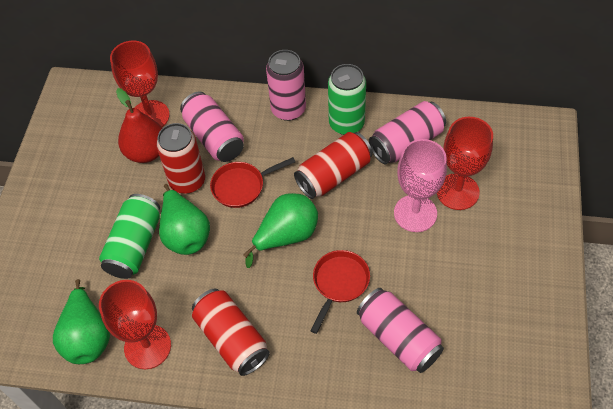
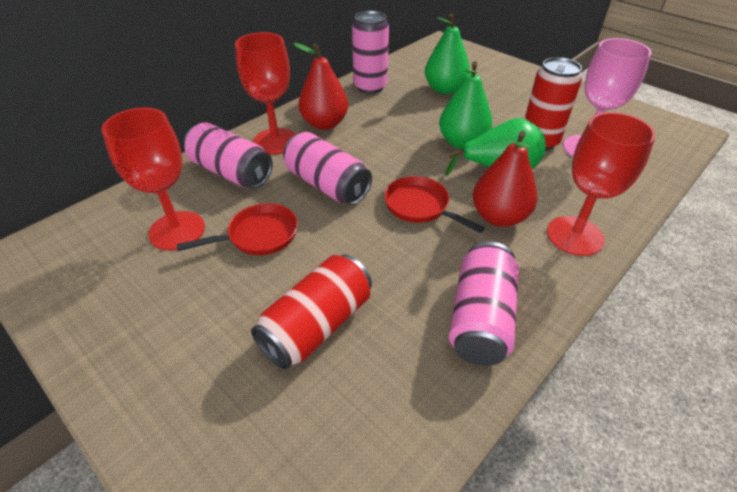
green can: 2 -> 0
red can: 3 -> 2
red pear: 1 -> 2

